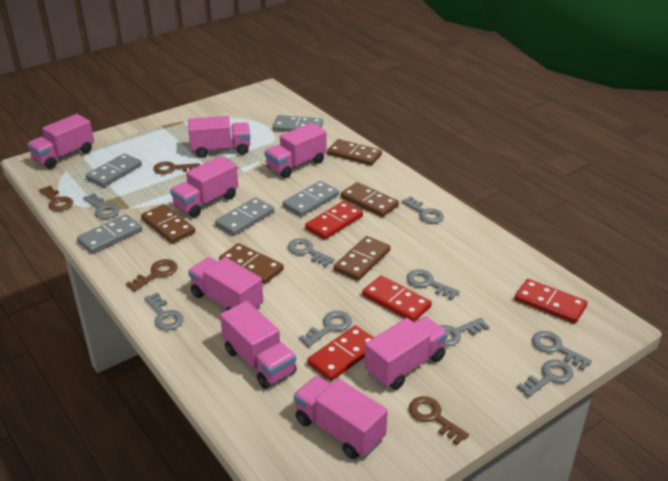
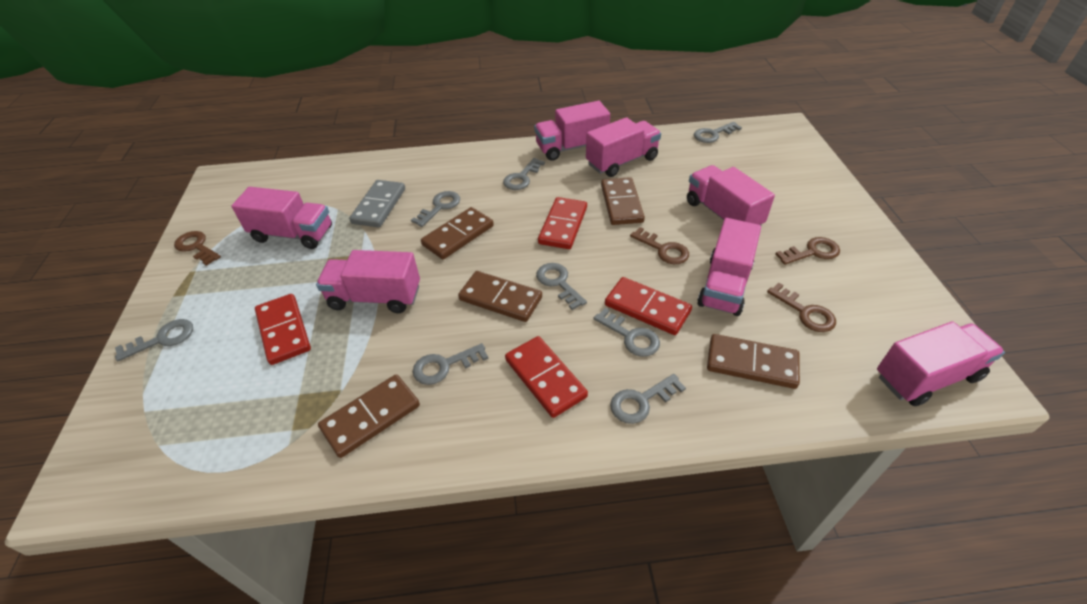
grey domino: 5 -> 1
grey key: 9 -> 8
pink truck: 8 -> 7

